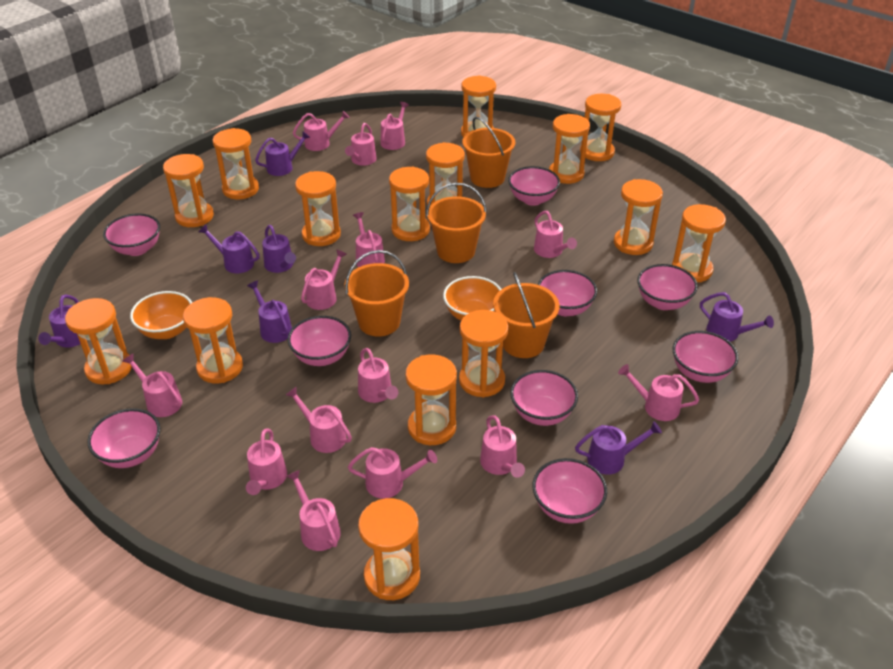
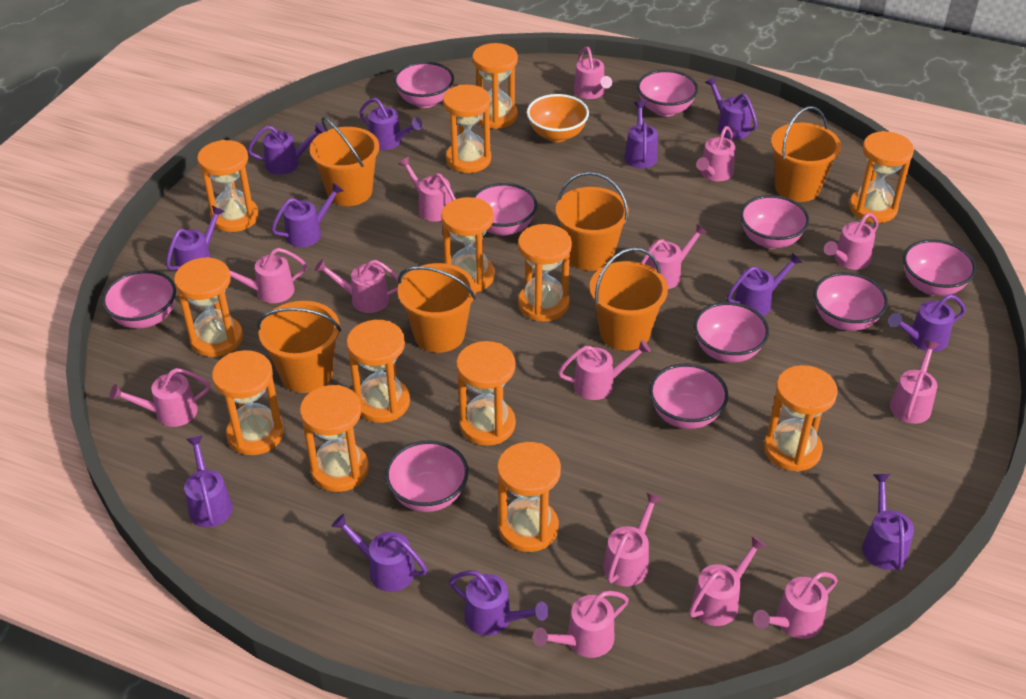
orange bowl: 2 -> 1
orange bucket: 4 -> 6
orange hourglass: 15 -> 13
pink bowl: 9 -> 10
purple watering can: 7 -> 12

